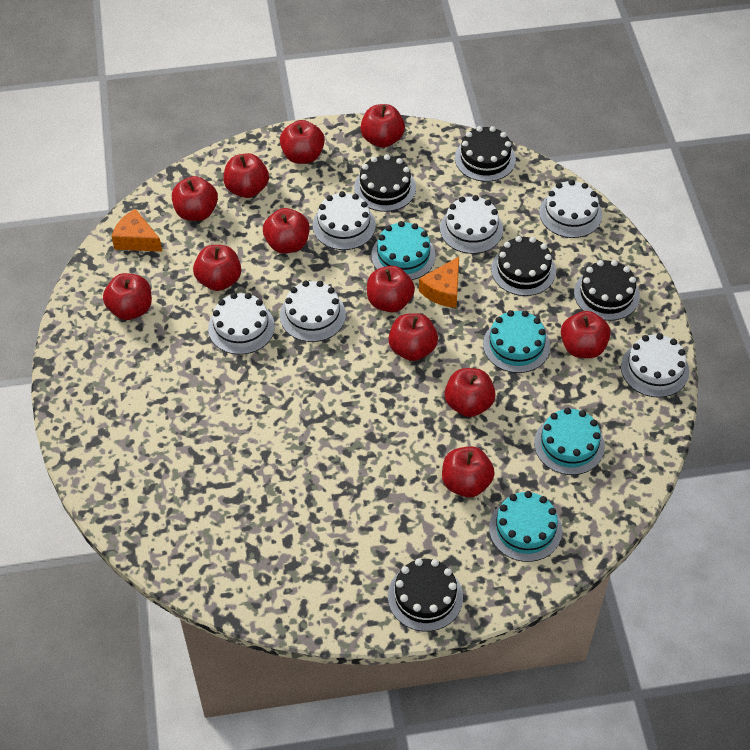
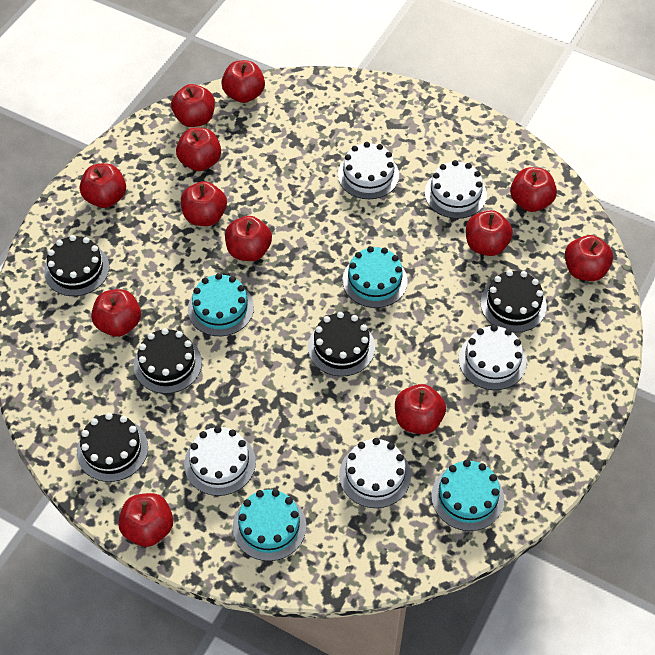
orange cheese: 2 -> 0
white cake: 6 -> 5

